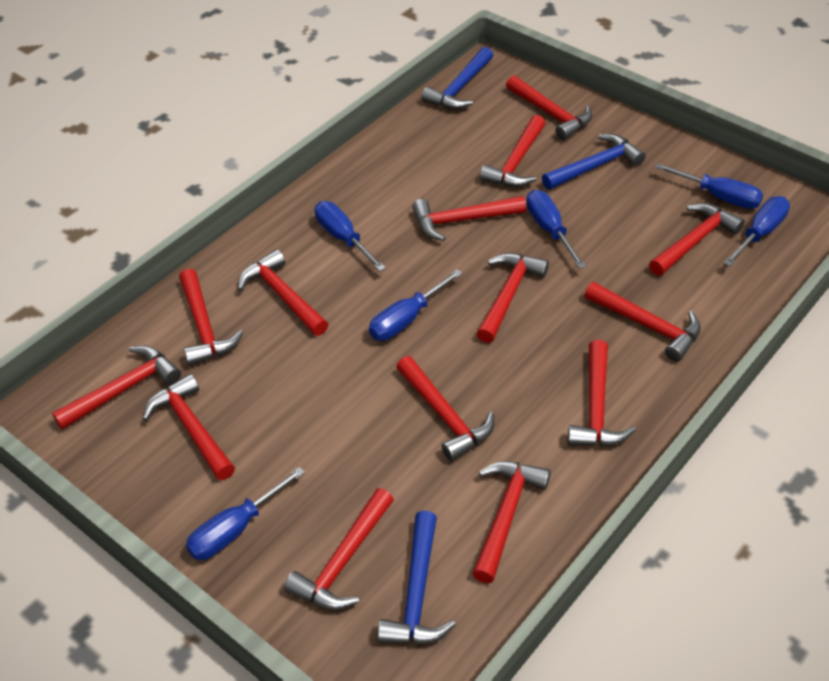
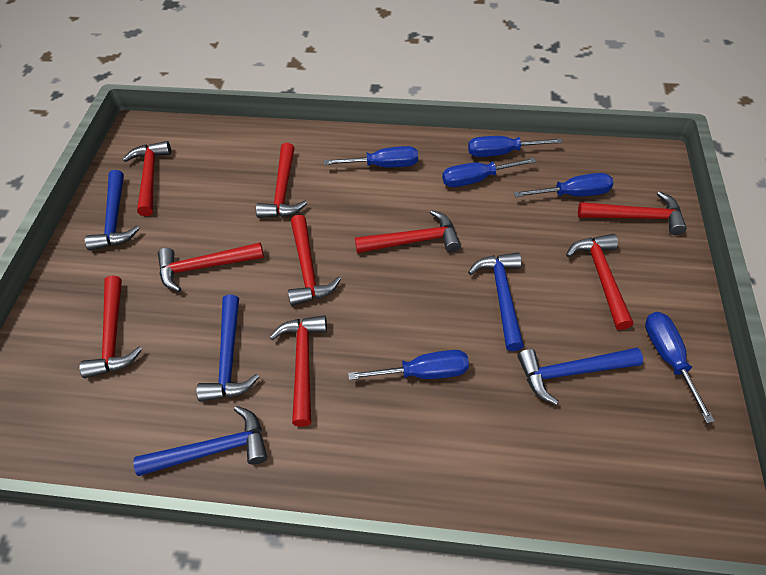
blue hammer: 3 -> 5
red hammer: 14 -> 9

